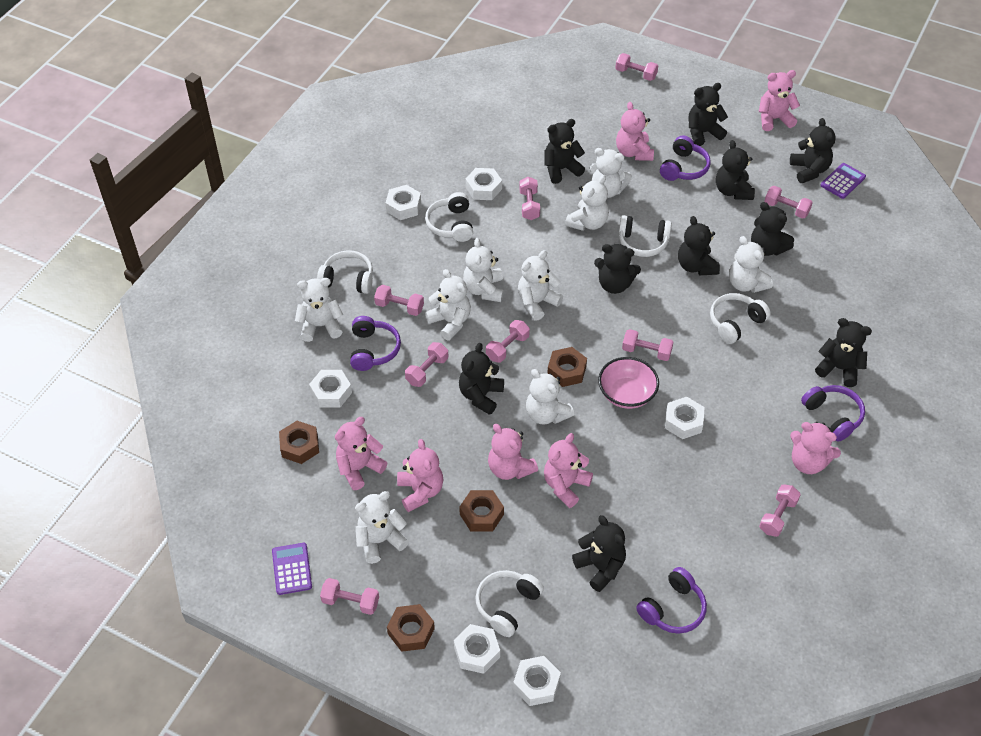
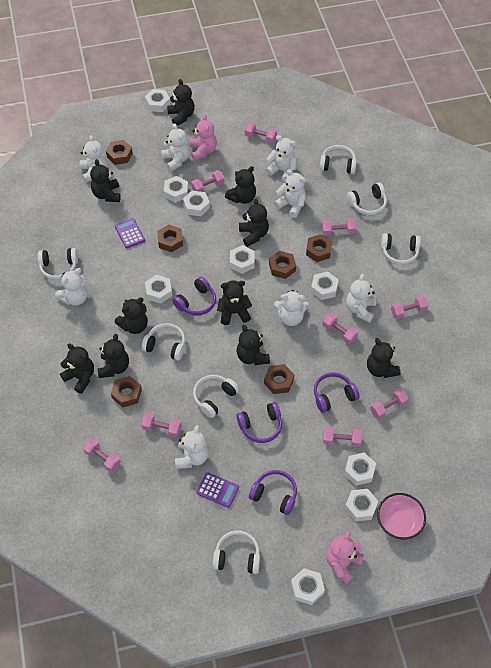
brown nut: 4 -> 6
pink teddy bear: 7 -> 2
white headphones: 5 -> 7
white nut: 6 -> 9
white teddy bear: 9 -> 8

